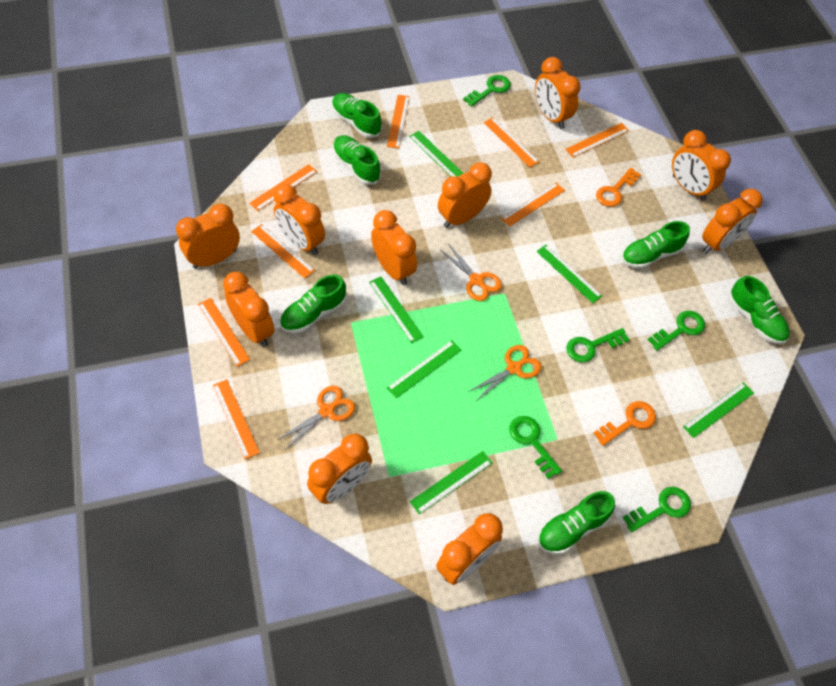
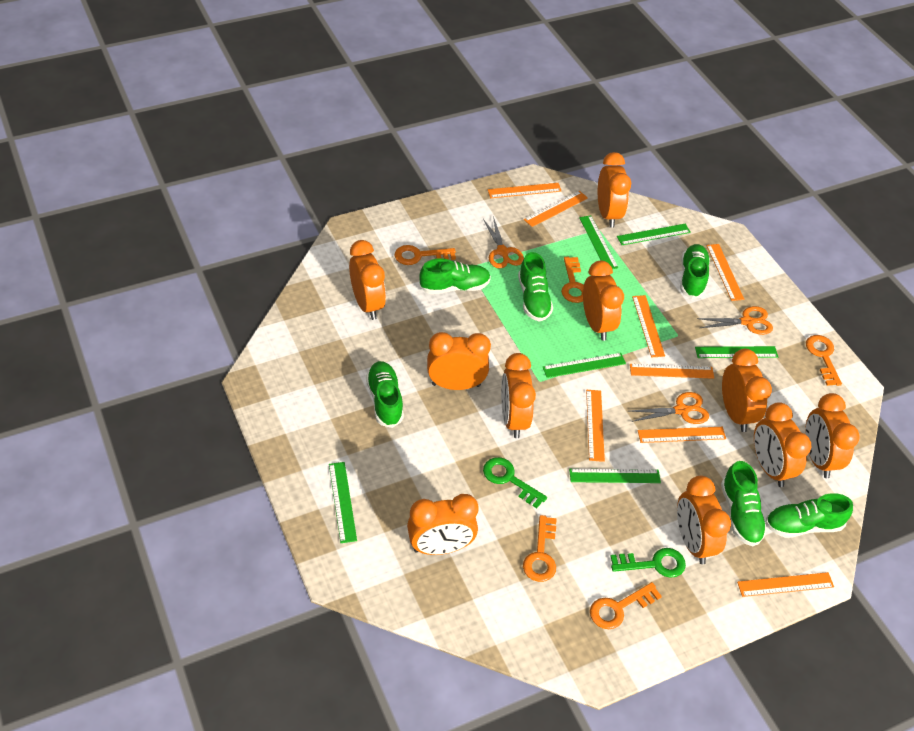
green key: 5 -> 2
orange key: 2 -> 5

